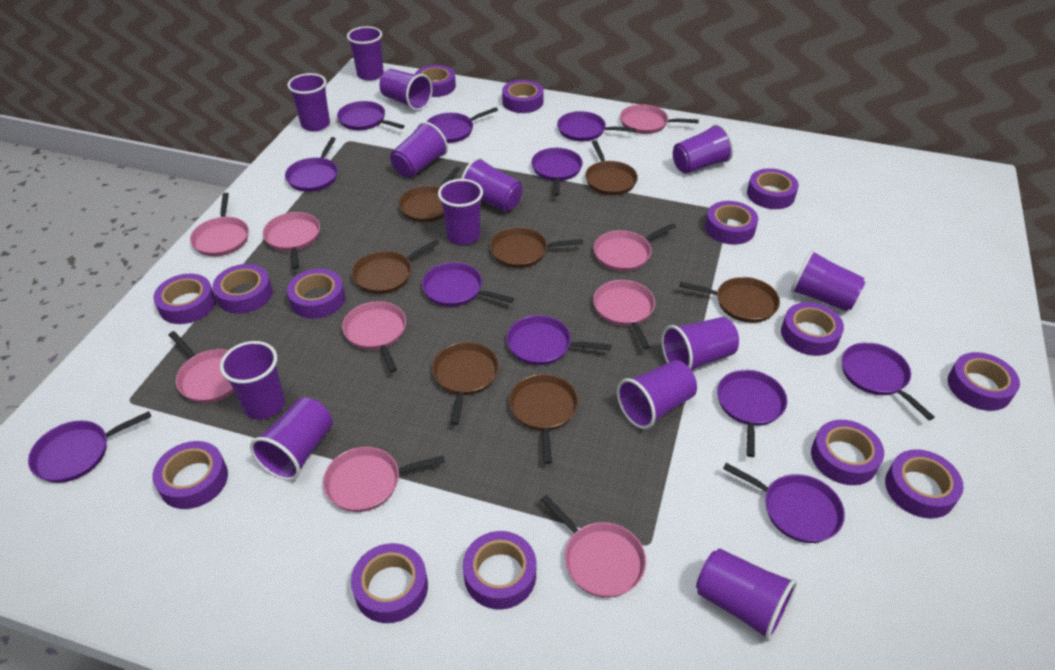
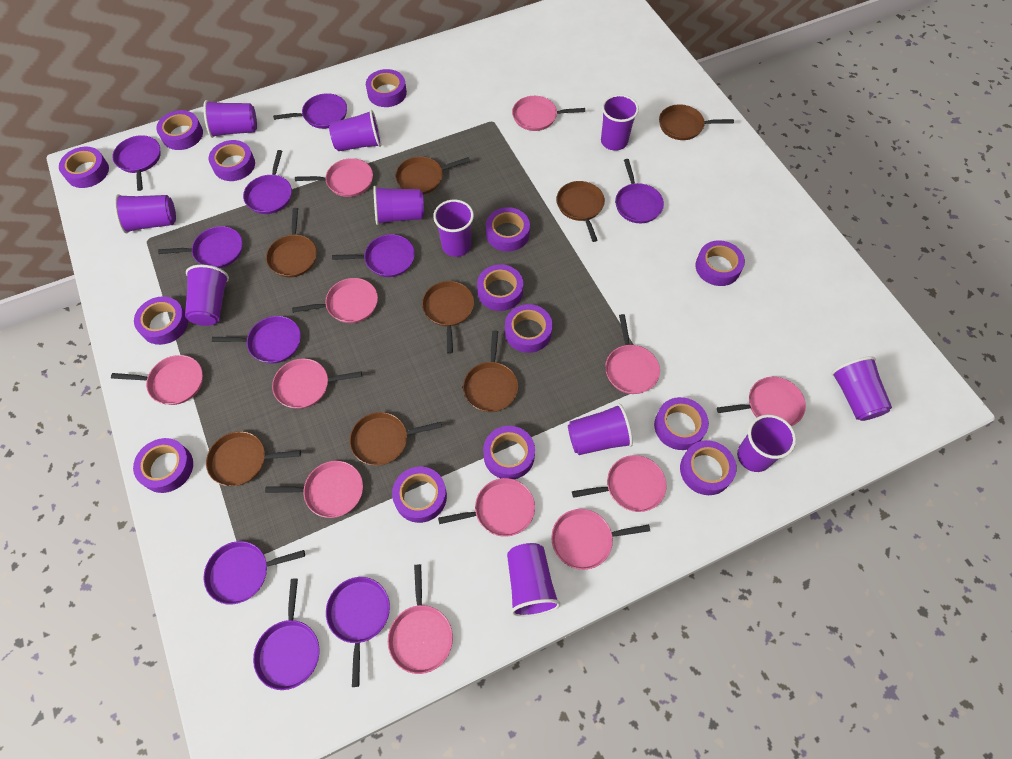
brown pan: 7 -> 8
pink pan: 9 -> 12
purple cup: 13 -> 11
purple pan: 11 -> 10

